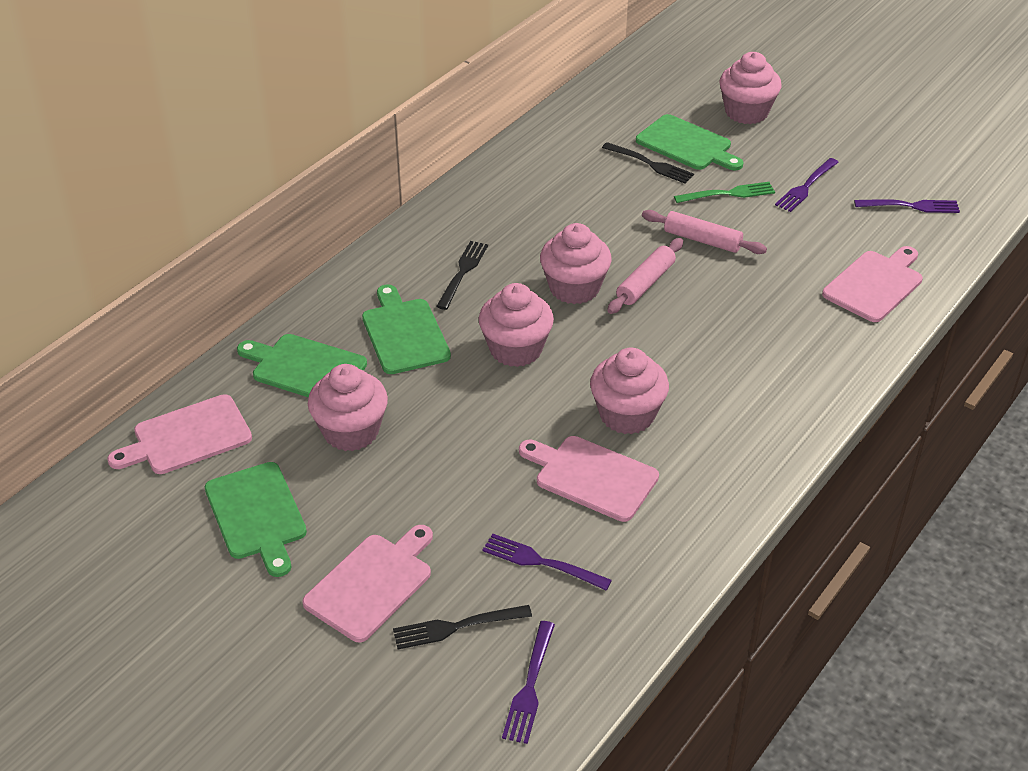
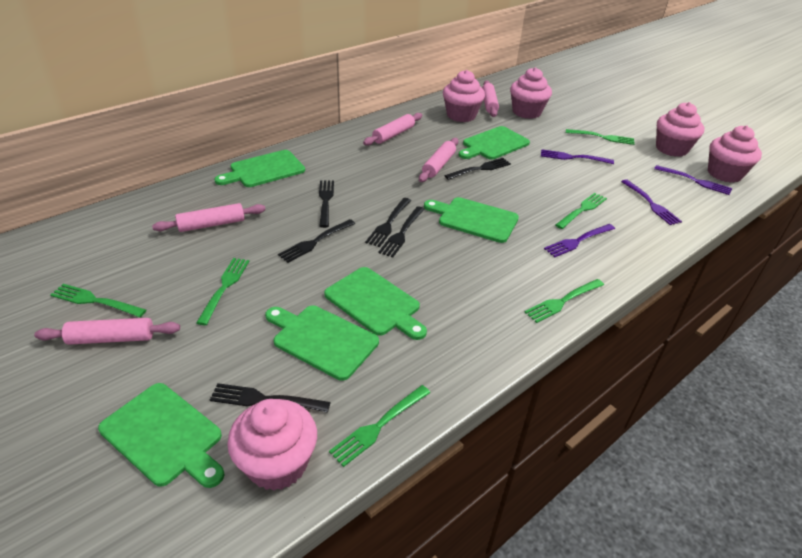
black fork: 3 -> 6
green cutting board: 4 -> 6
green fork: 1 -> 6
pink cutting board: 4 -> 0
pink rolling pin: 2 -> 5

